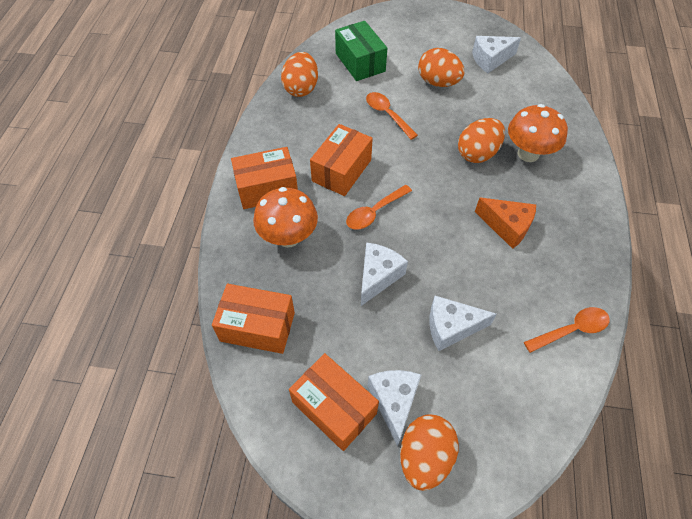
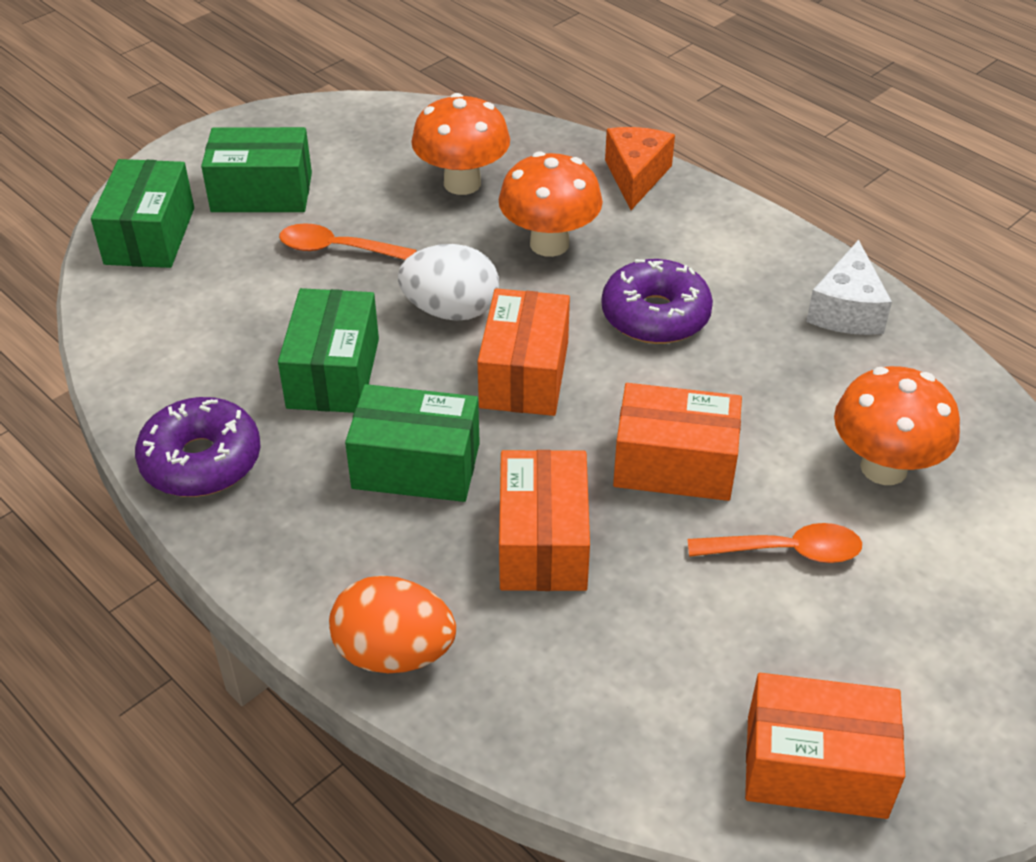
green box: 1 -> 4
orange egg: 4 -> 1
orange mushroom: 2 -> 3
orange spoon: 3 -> 2
purple donut: 0 -> 2
white cheese: 4 -> 1
white egg: 0 -> 1

